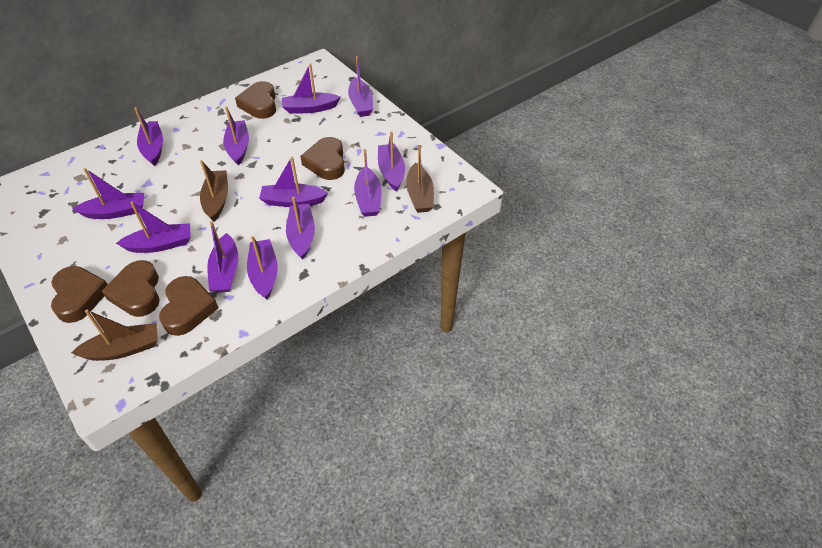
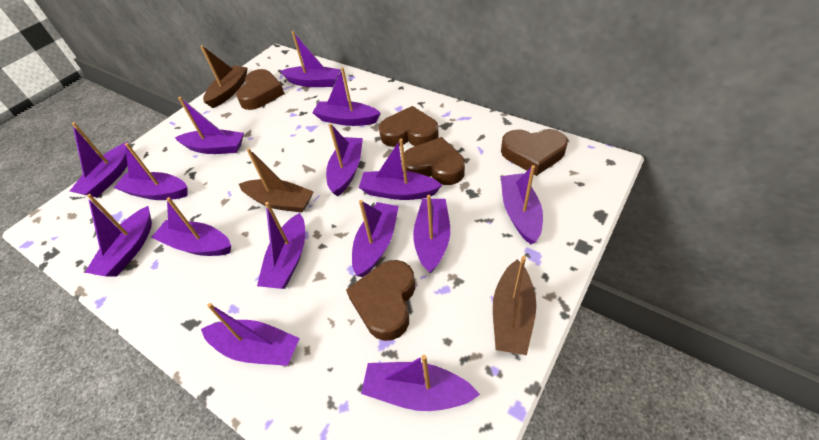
purple boat: 12 -> 15

